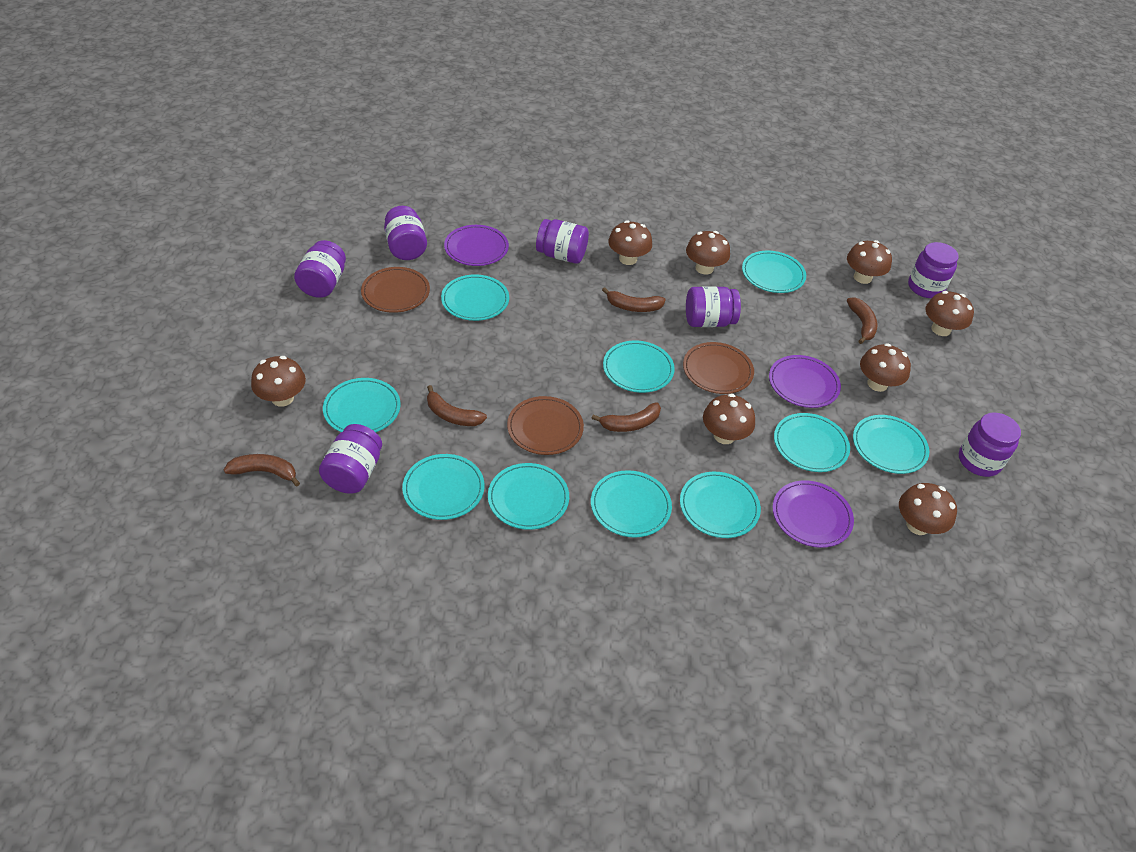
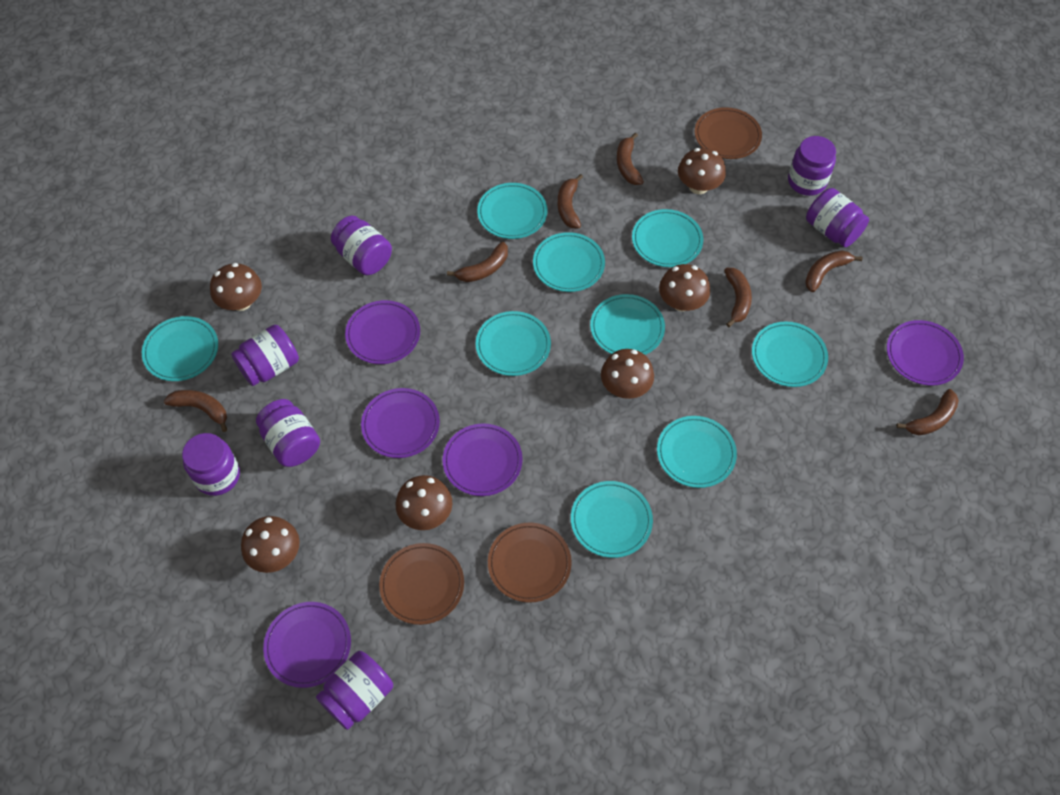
brown banana: 5 -> 7
brown mushroom: 8 -> 6
purple plate: 3 -> 5
turquoise plate: 10 -> 9

